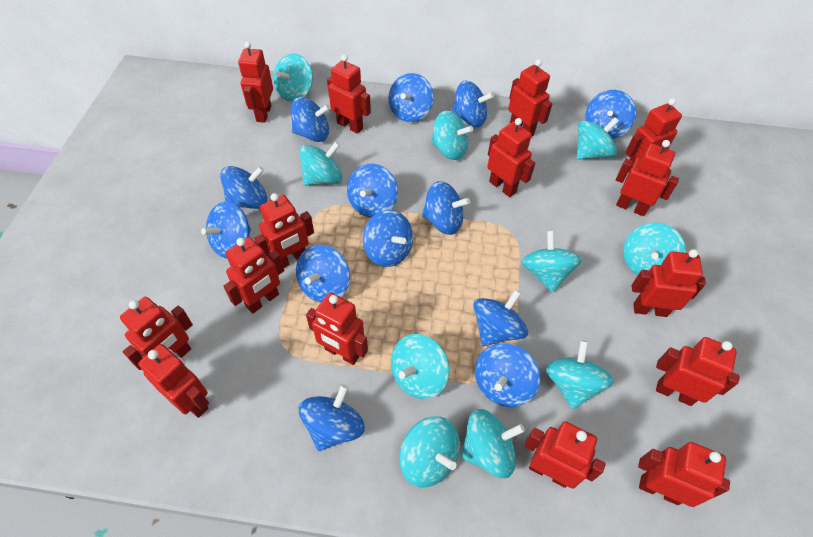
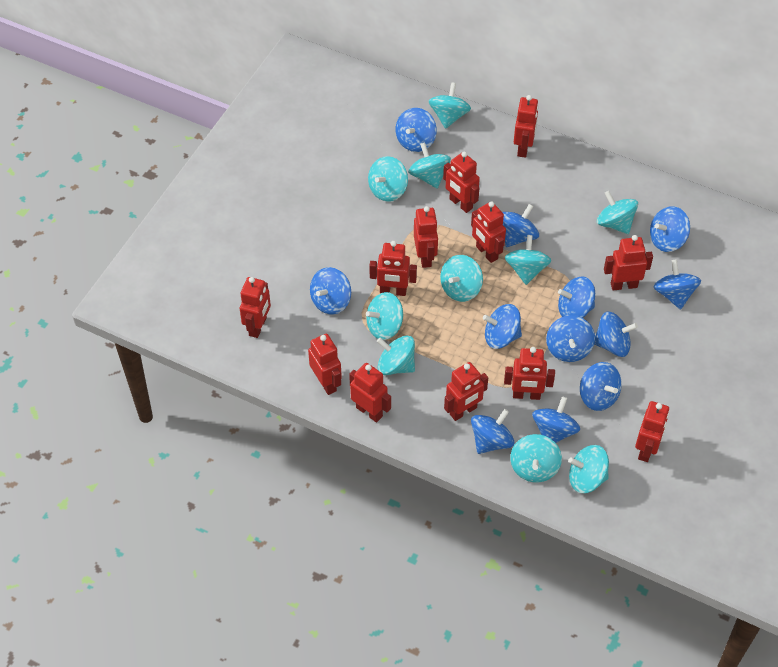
blue spinning top: 13 -> 12
red robot: 15 -> 12

